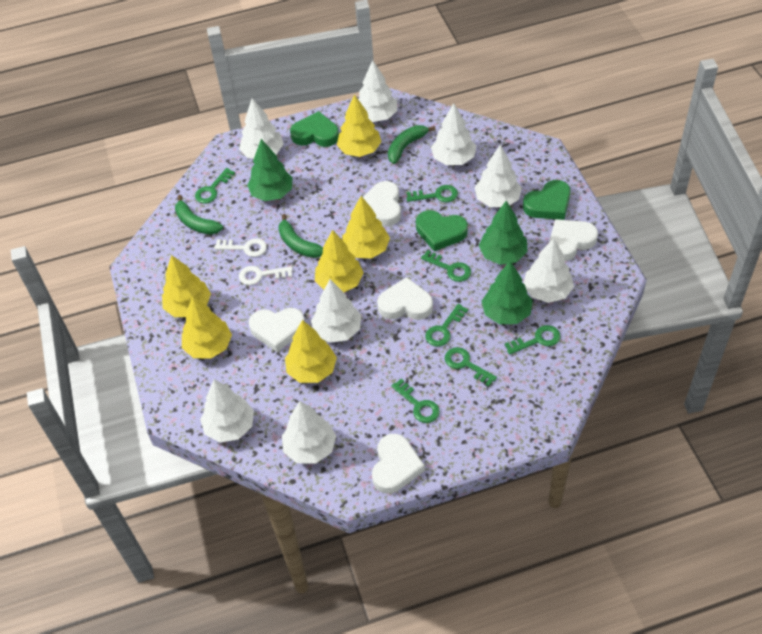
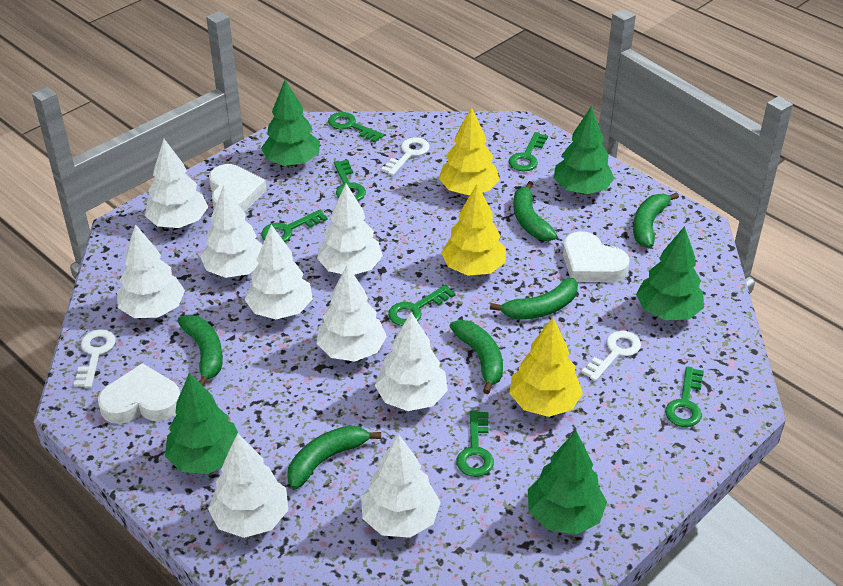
green banana: 3 -> 6
green heart: 3 -> 0
green tree: 3 -> 5
white heart: 5 -> 3
white key: 2 -> 3
white tree: 8 -> 9
yellow tree: 6 -> 3

